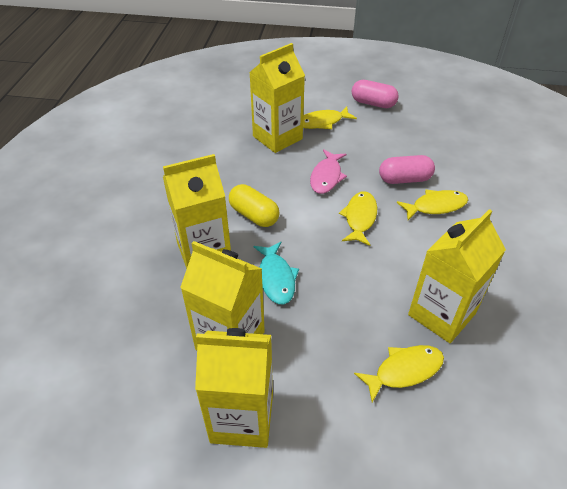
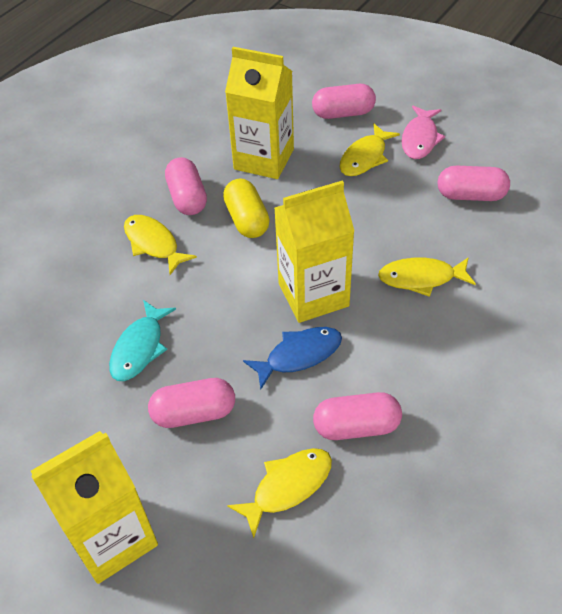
blue fish: 0 -> 1
pink capsule: 2 -> 5
yellow carton: 5 -> 3

